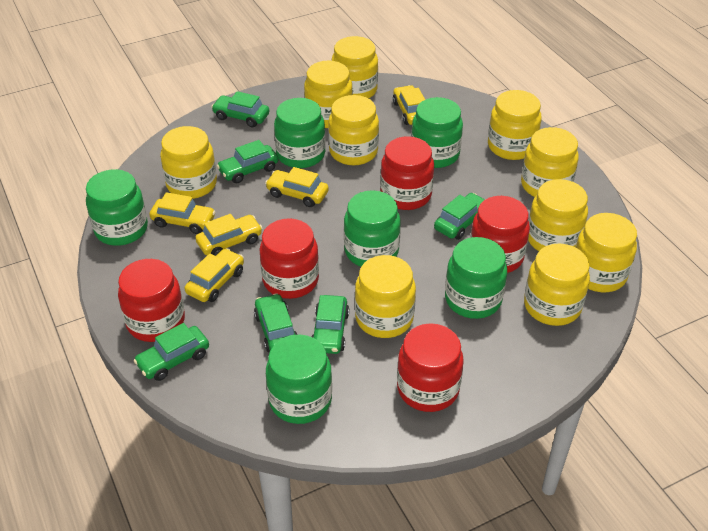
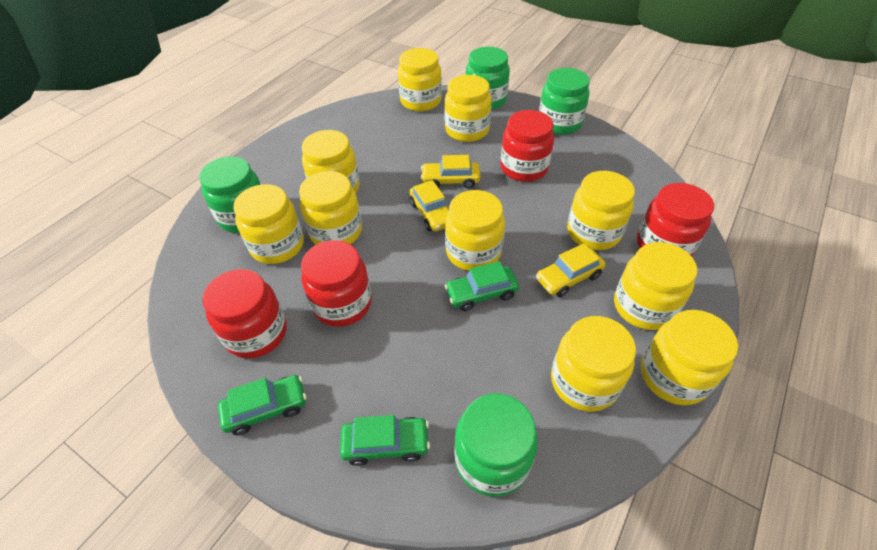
green car: 6 -> 3
green jar: 6 -> 4
red jar: 5 -> 4
yellow car: 5 -> 3

